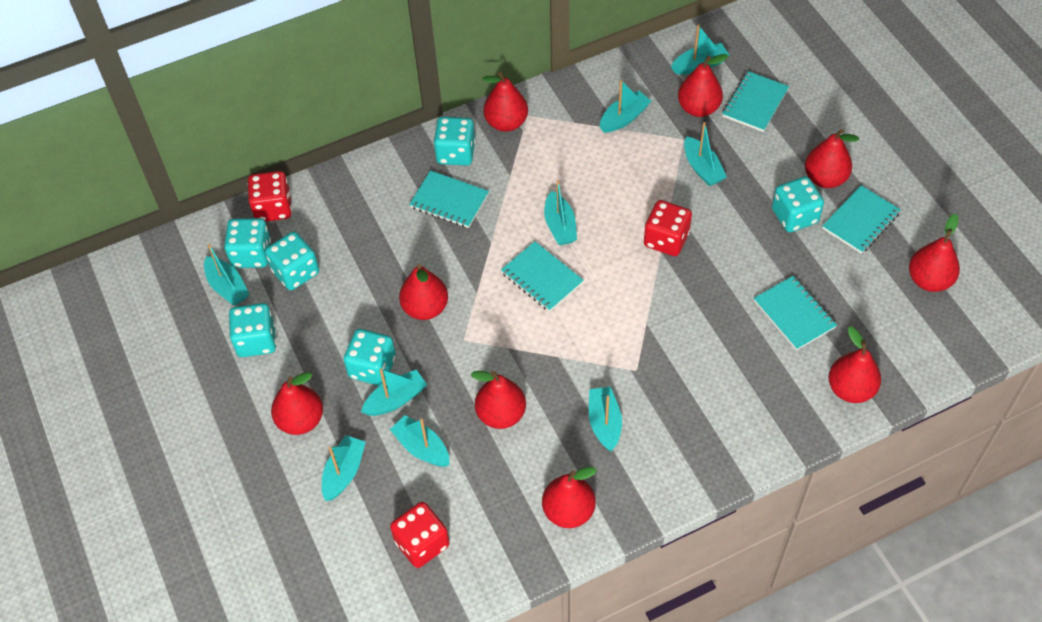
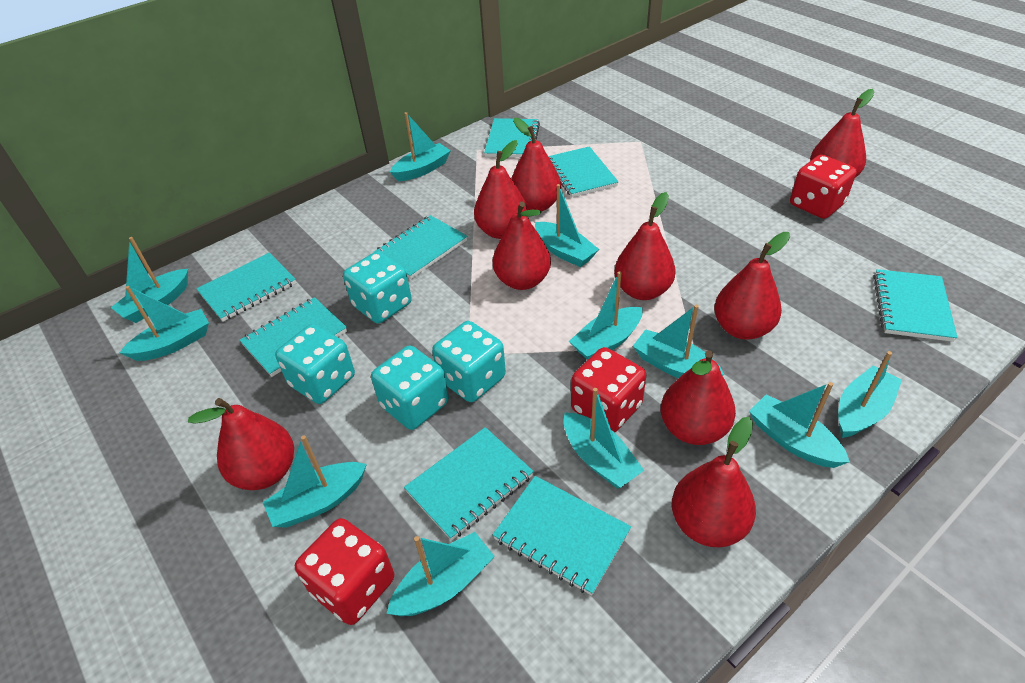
turquoise boat: 9 -> 11
turquoise dice: 6 -> 4
turquoise notebook: 5 -> 8

